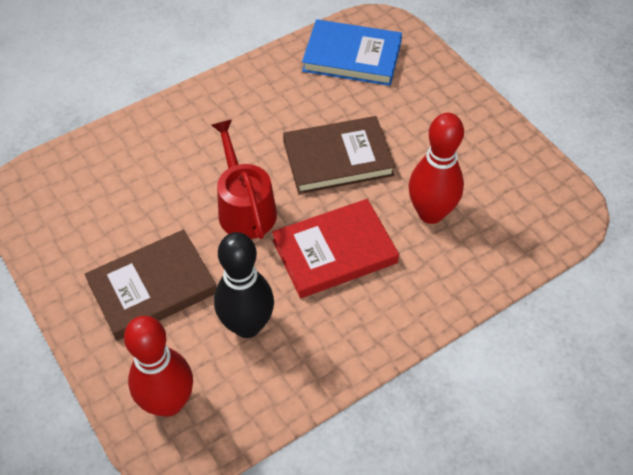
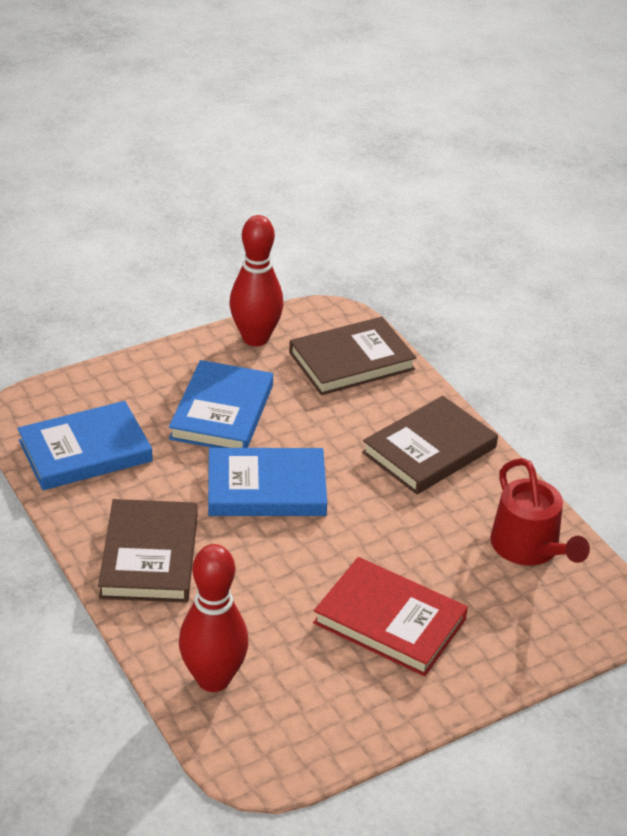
black bowling pin: 1 -> 0
blue book: 1 -> 3
brown book: 2 -> 3

